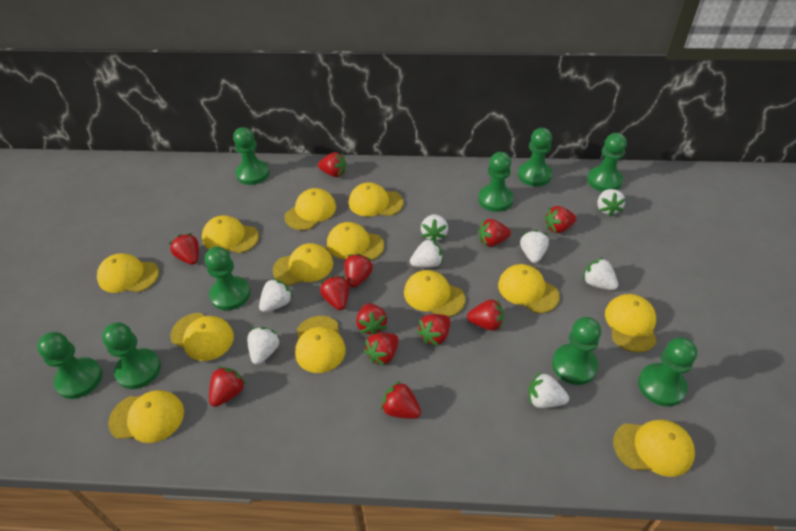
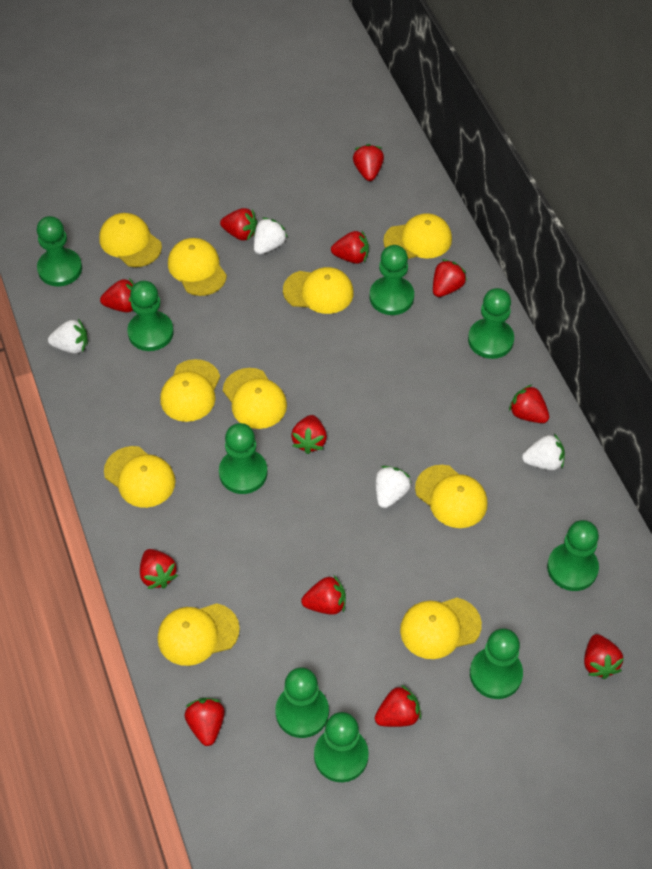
white strawberry: 8 -> 4
yellow cap: 13 -> 10

